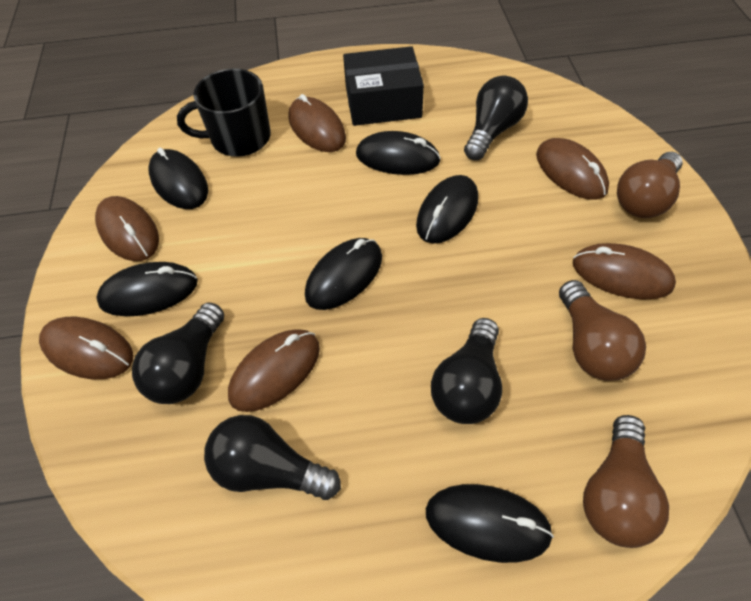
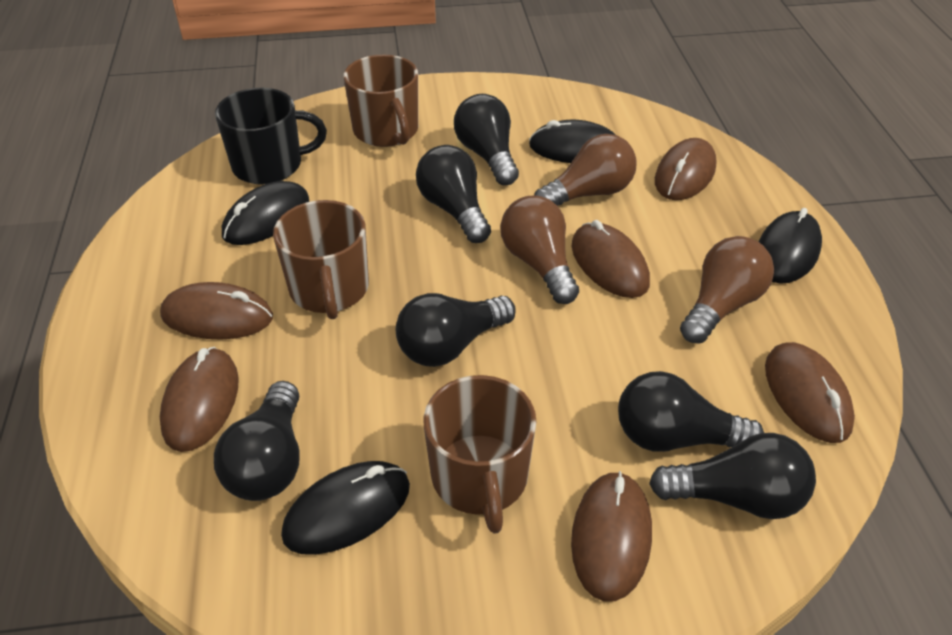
black box: 1 -> 0
black light bulb: 4 -> 6
black mouse: 6 -> 4
brown mug: 0 -> 3

